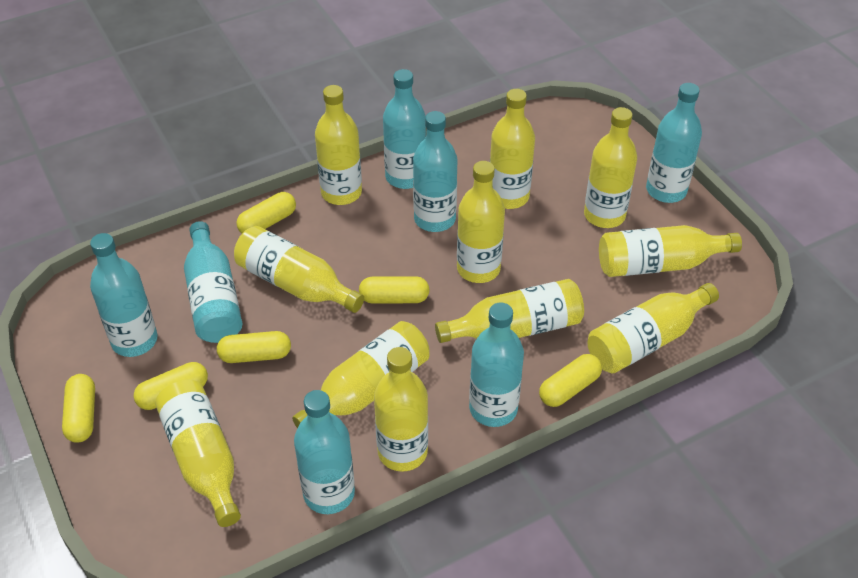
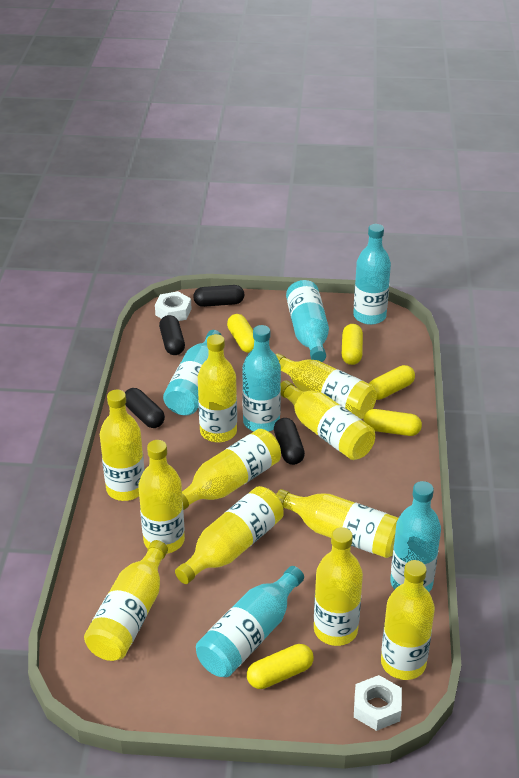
black capsule: 0 -> 4
turquoise bottle: 7 -> 6
white nut: 0 -> 2
yellow capsule: 6 -> 5

